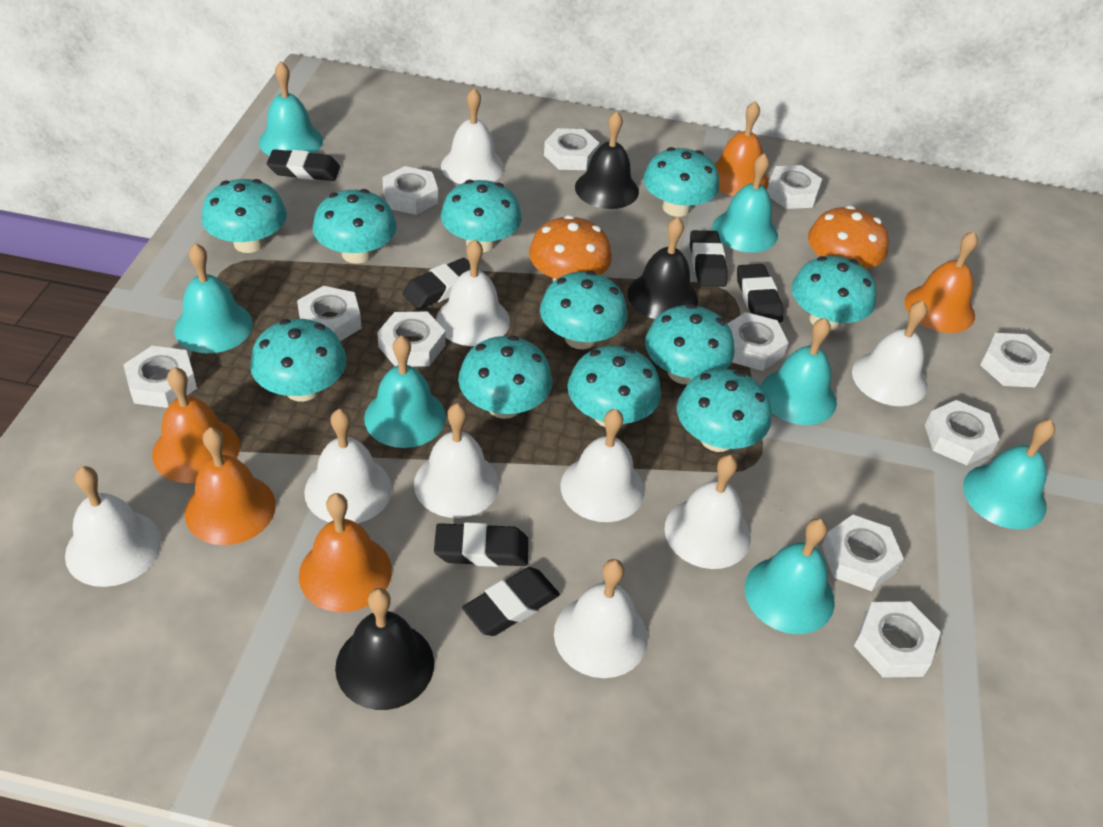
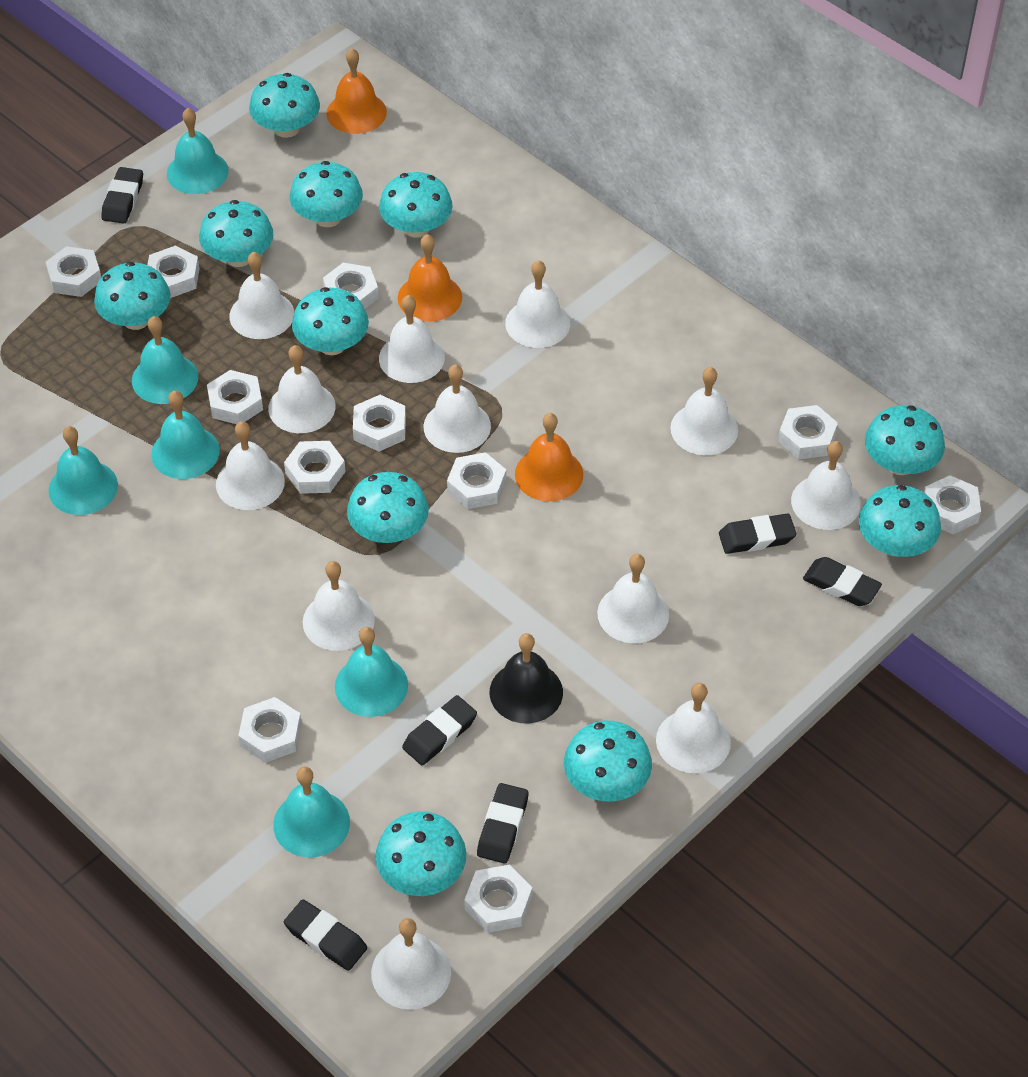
black bell: 3 -> 1
orange bell: 5 -> 3
orange mushroom: 2 -> 0
turquoise bell: 7 -> 6
white bell: 9 -> 12

